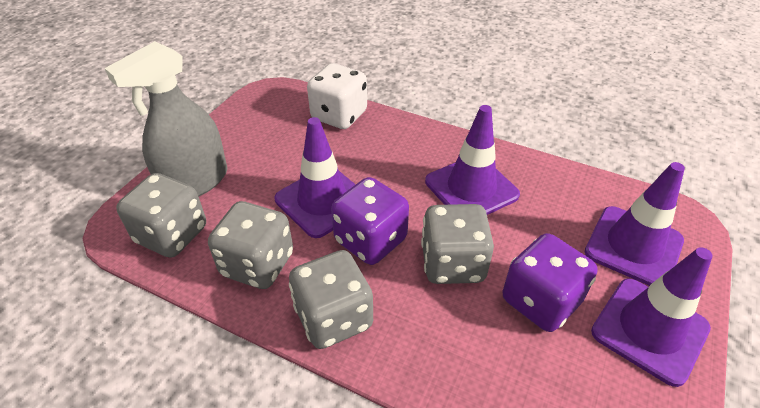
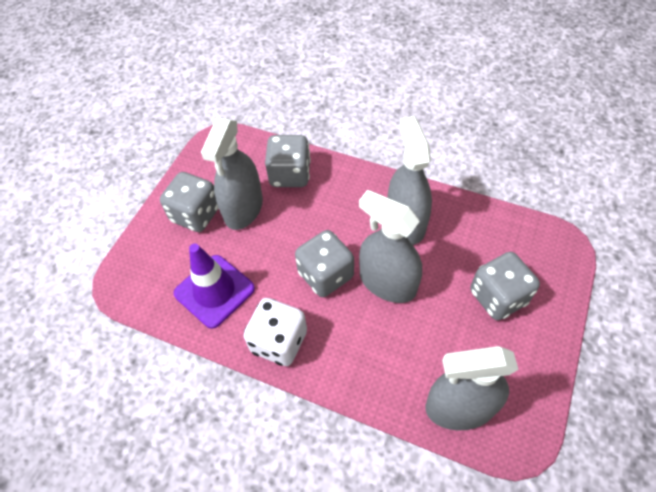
grey spray bottle: 1 -> 4
purple dice: 2 -> 0
purple traffic cone: 4 -> 1

